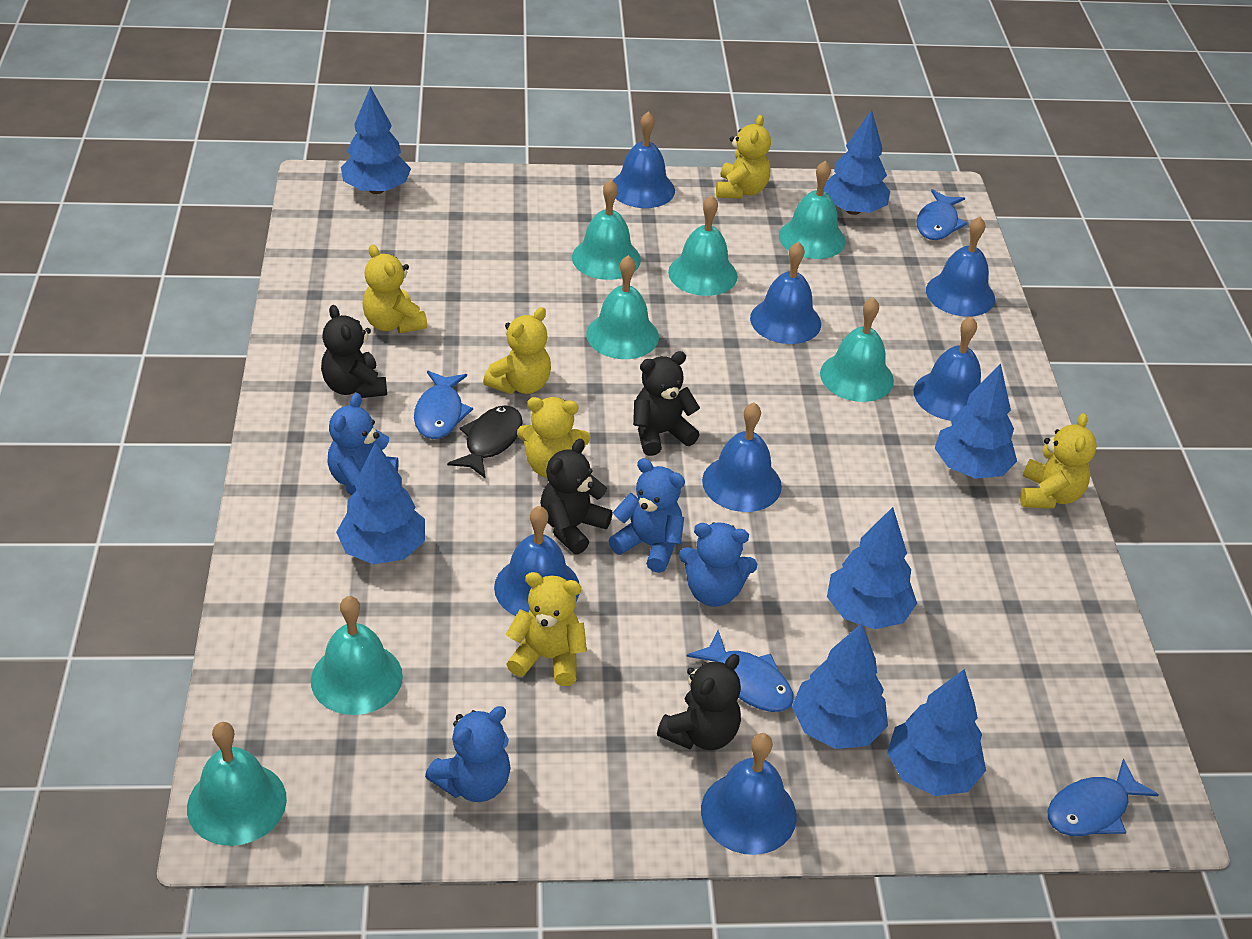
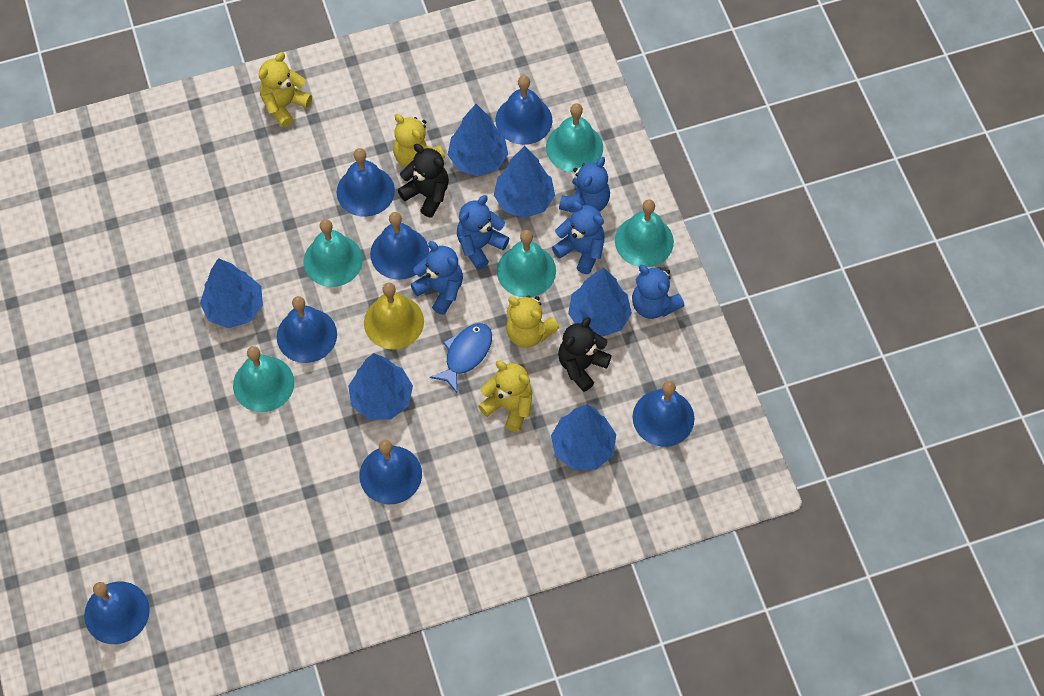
black fish: 1 -> 0
black teddy bear: 4 -> 2
blue fish: 4 -> 1
blue teddy bear: 4 -> 5
blue tree: 7 -> 6
turquoise bell: 7 -> 5
yellow bell: 0 -> 1
yellow teddy bear: 6 -> 4

